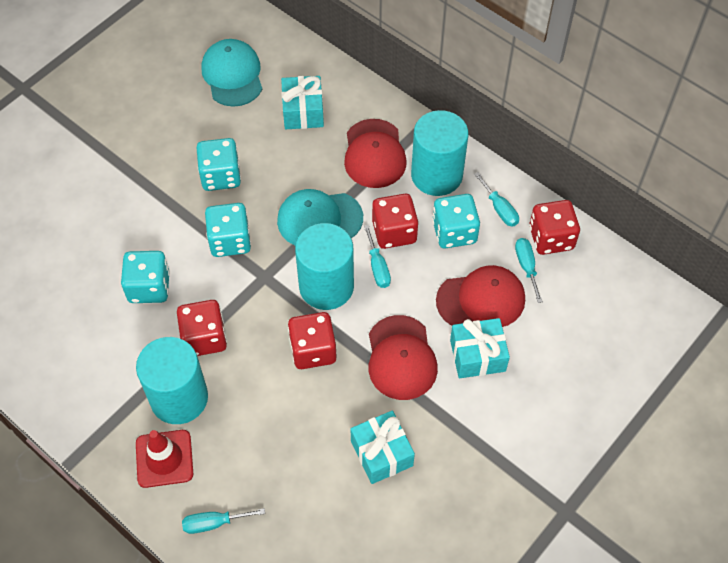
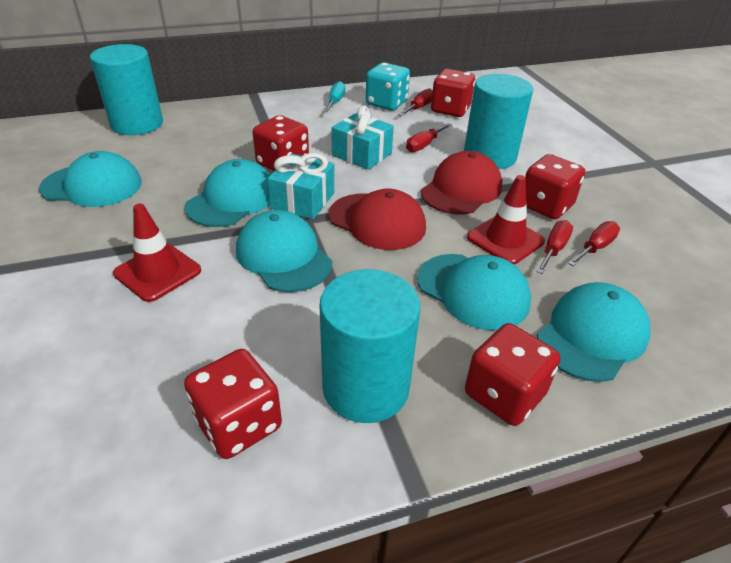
red cap: 3 -> 2
red dice: 4 -> 5
red screwdriver: 0 -> 4
red traffic cone: 1 -> 2
turquoise cap: 2 -> 5
turquoise dice: 4 -> 1
turquoise gift: 3 -> 2
turquoise screwdriver: 4 -> 1

